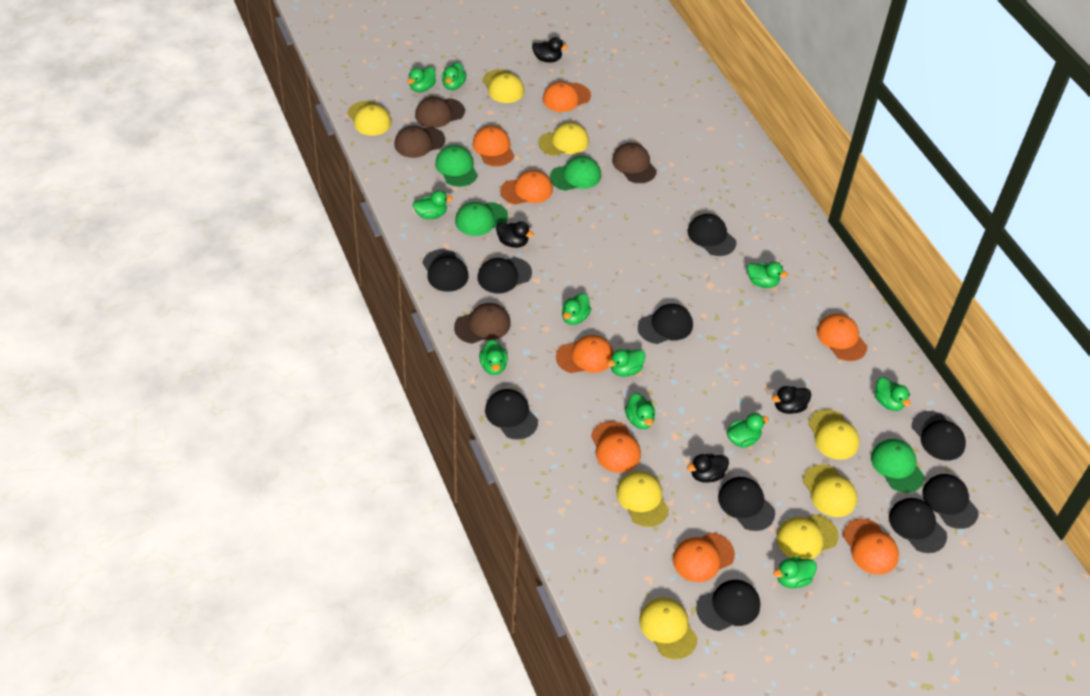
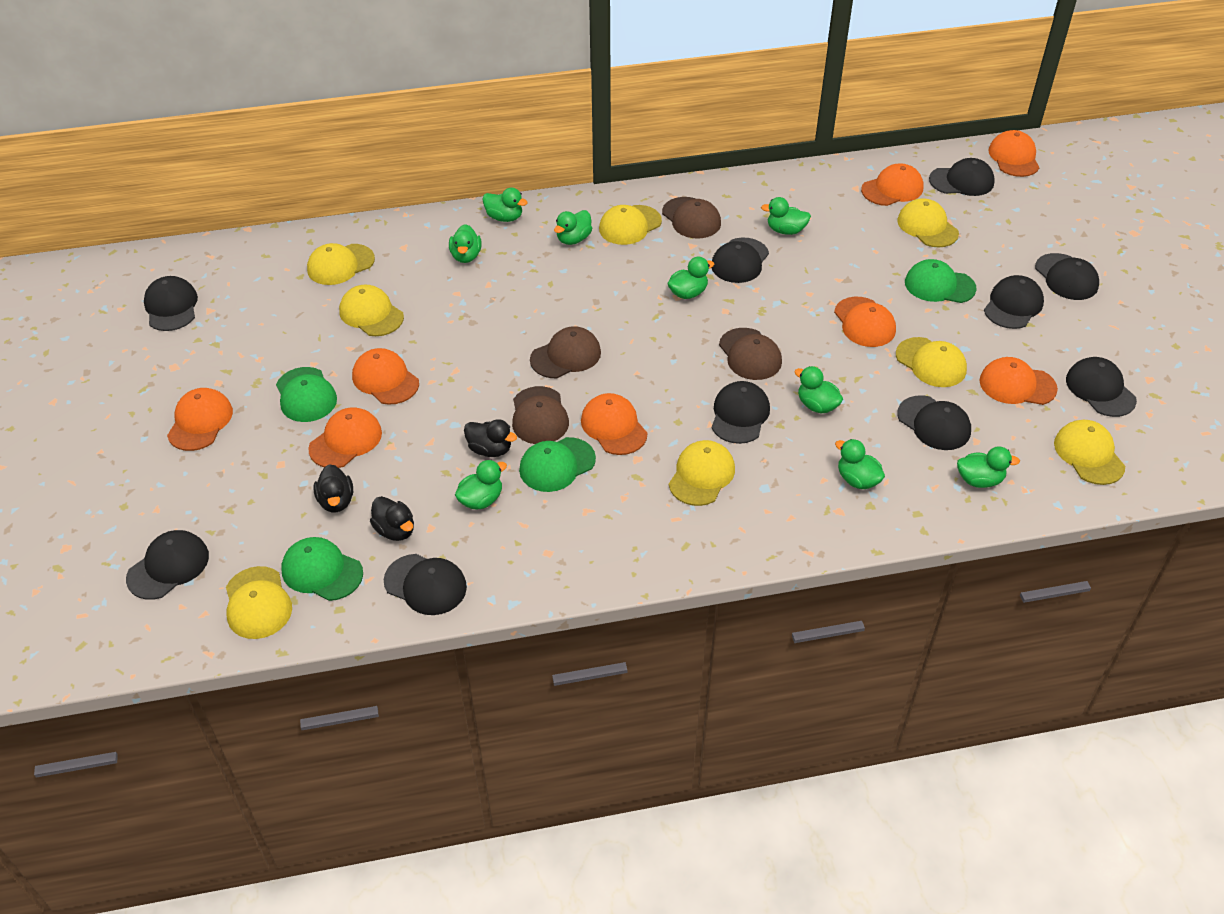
black duck: 4 -> 3
green duck: 11 -> 9

